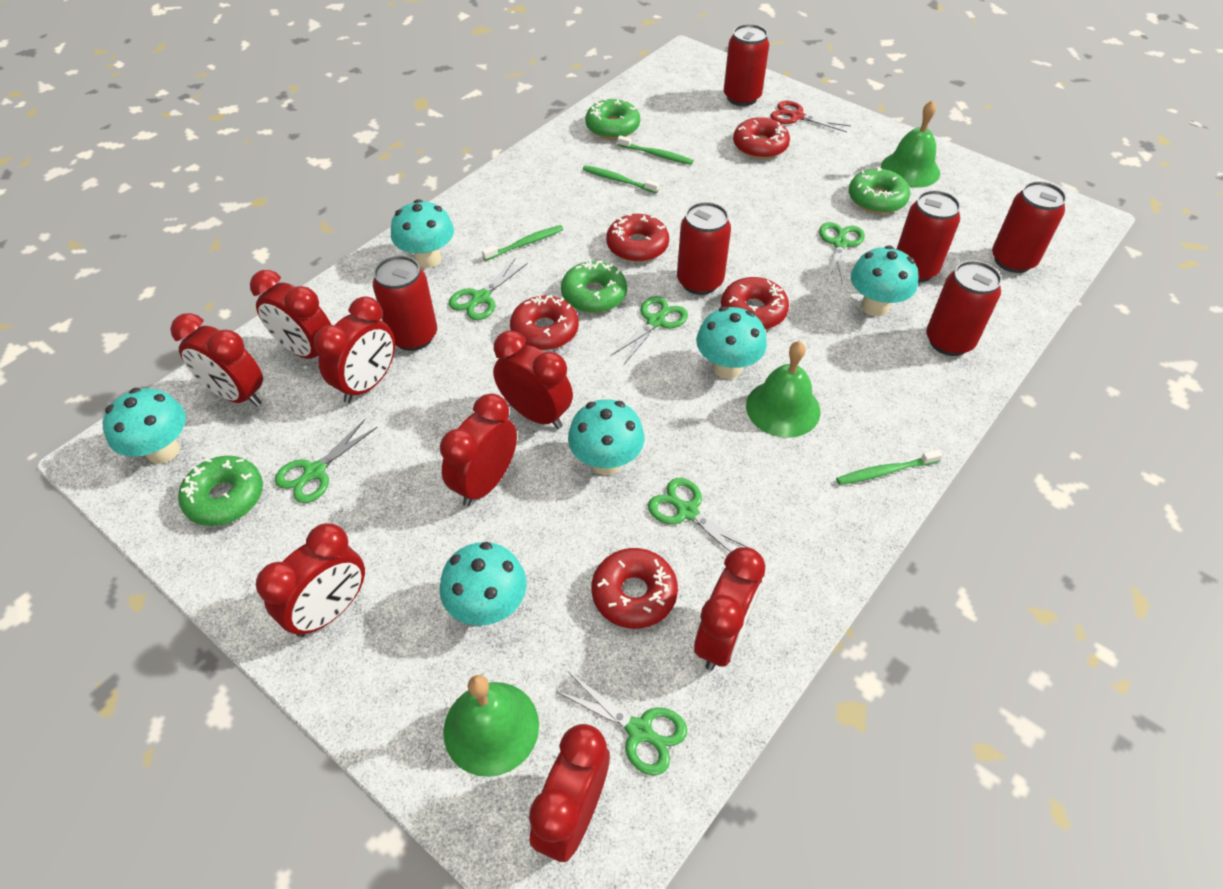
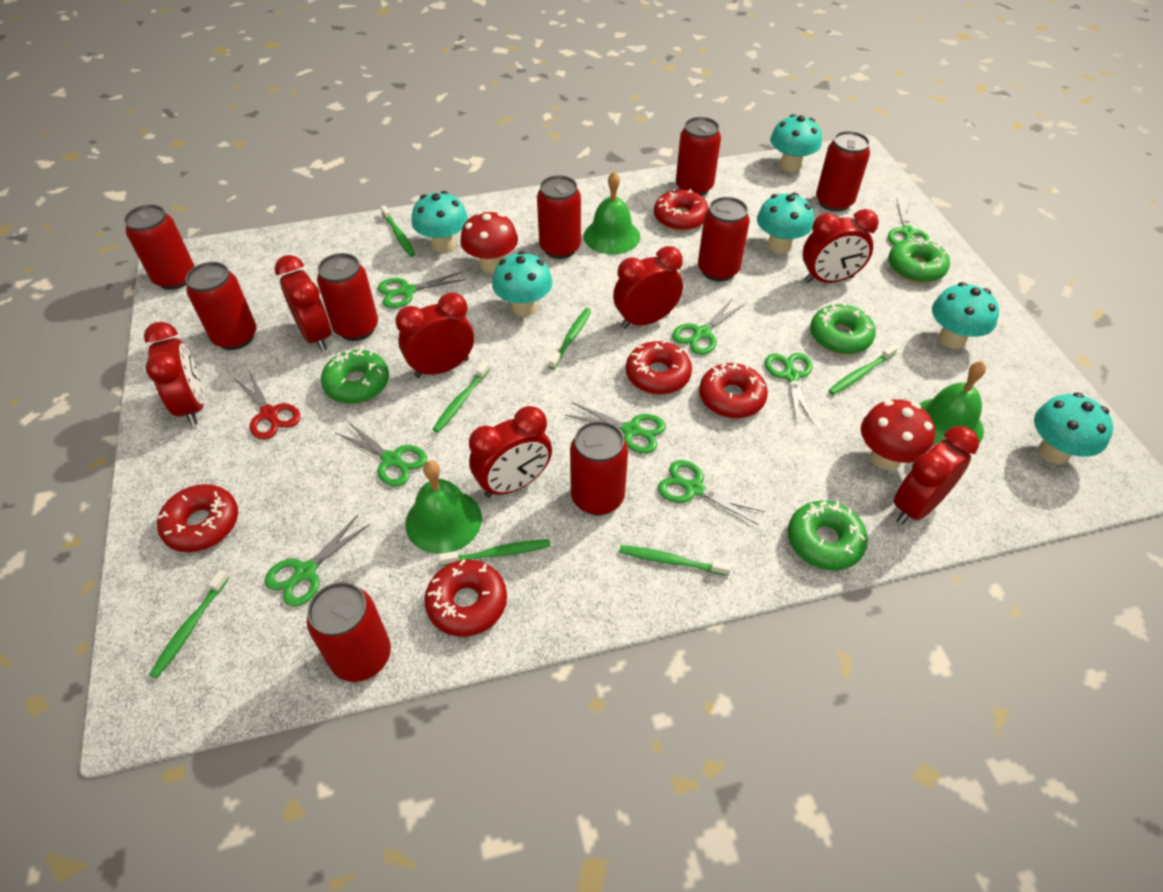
green scissors: 6 -> 8
green toothbrush: 4 -> 7
red can: 6 -> 9
red clock: 8 -> 7
red mushroom: 0 -> 2

